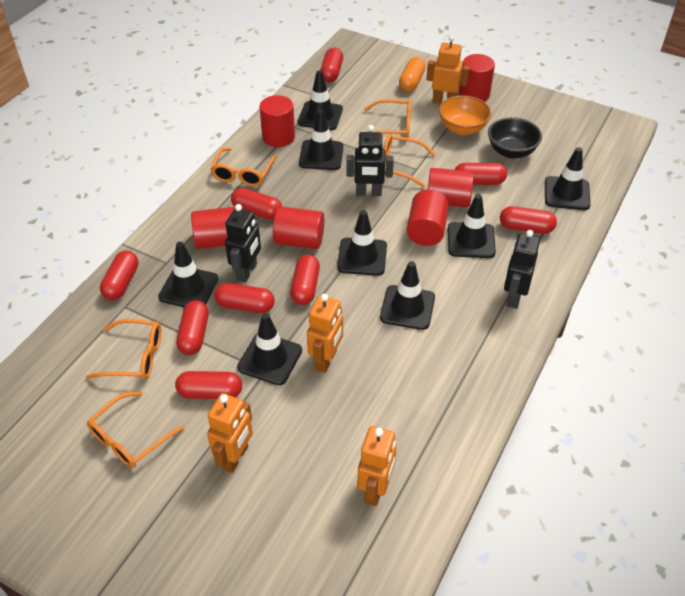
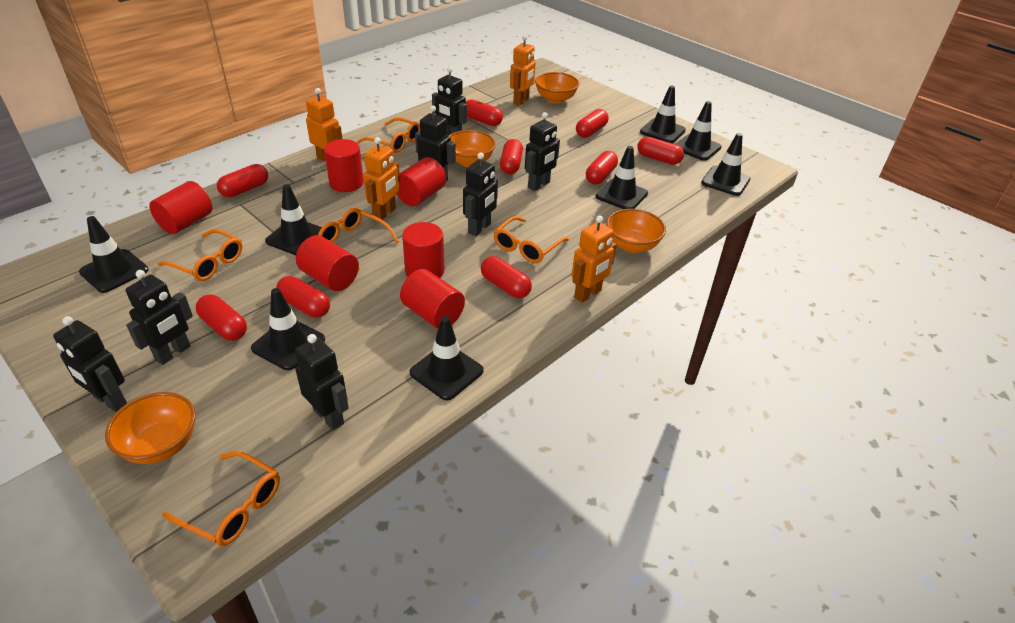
black bowl: 1 -> 0
black robot: 3 -> 7
orange bowl: 1 -> 4
orange capsule: 1 -> 0

